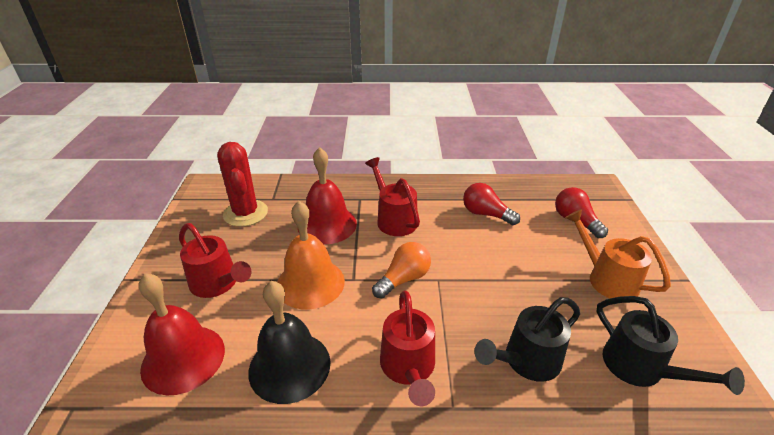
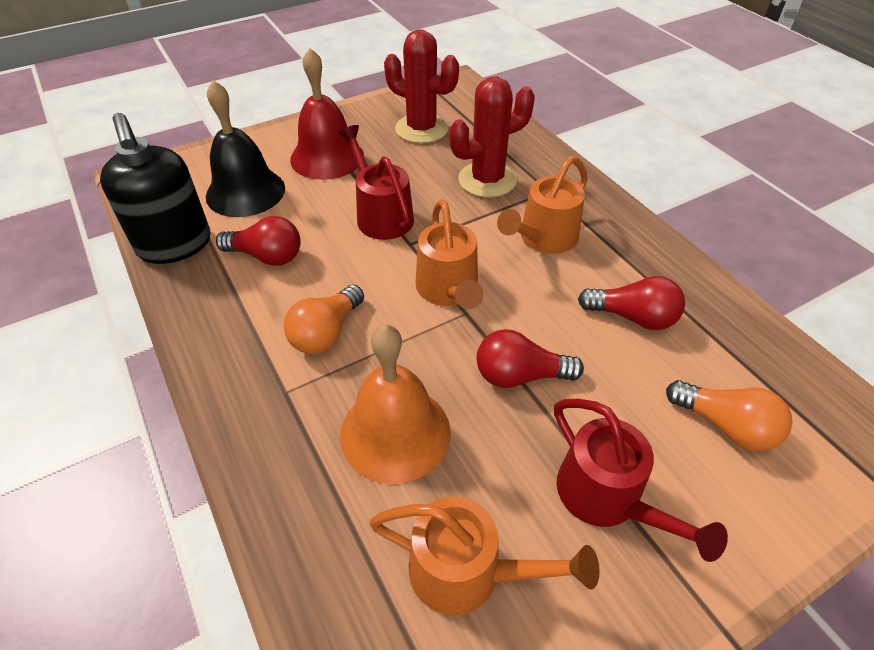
black soap dispenser: 0 -> 1
black watering can: 2 -> 0
orange light bulb: 1 -> 2
orange watering can: 1 -> 3
red bell: 2 -> 1
red cactus: 1 -> 2
red light bulb: 2 -> 3
red watering can: 3 -> 2

